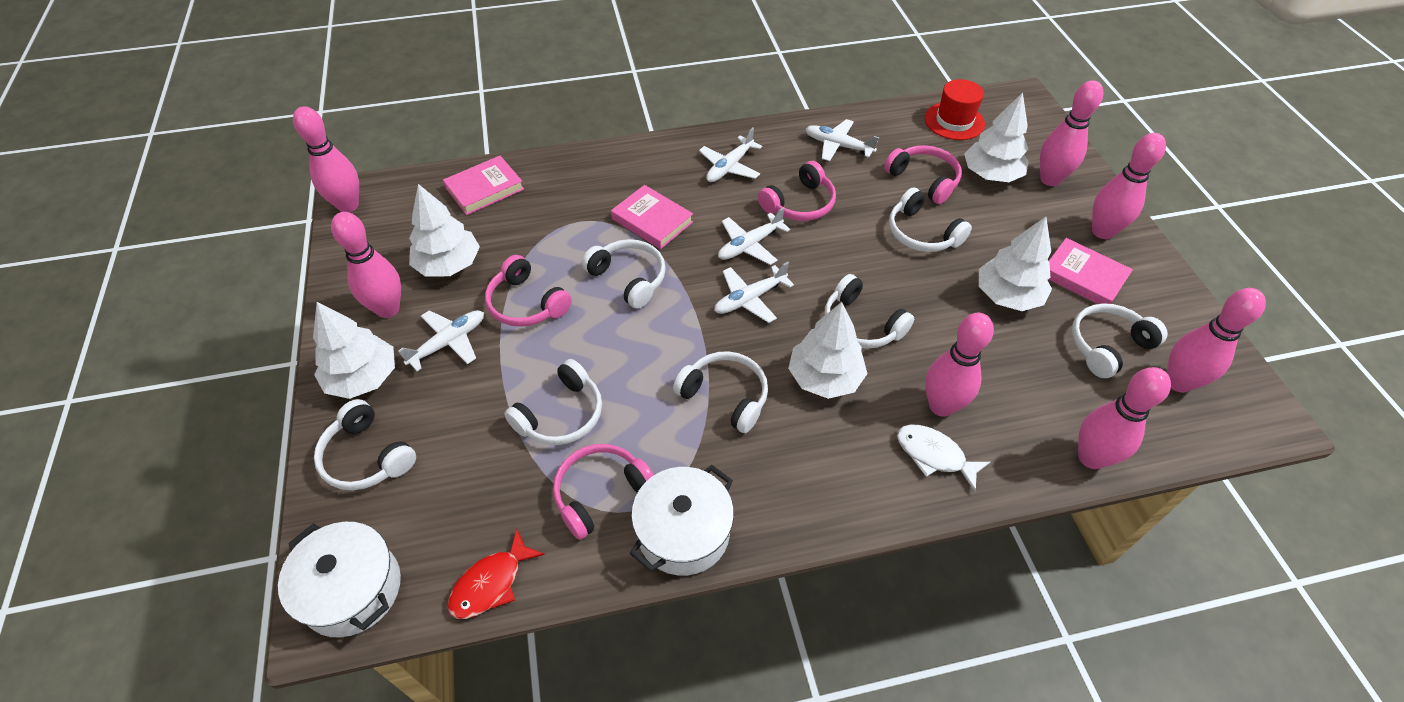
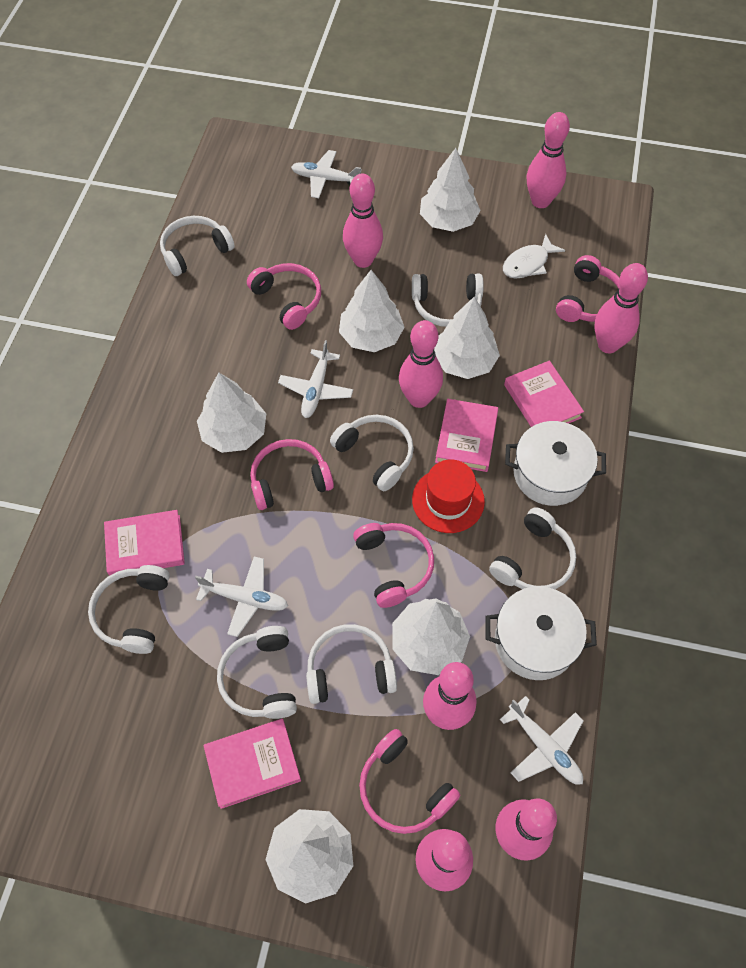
pink book: 3 -> 4
pink headphones: 4 -> 5
red fish: 1 -> 0
white plane: 5 -> 4
white tree: 5 -> 6

